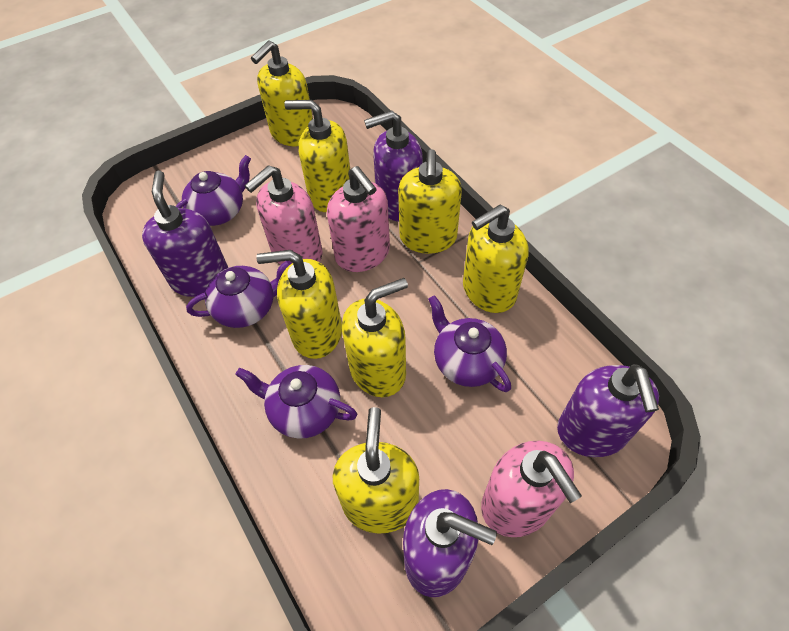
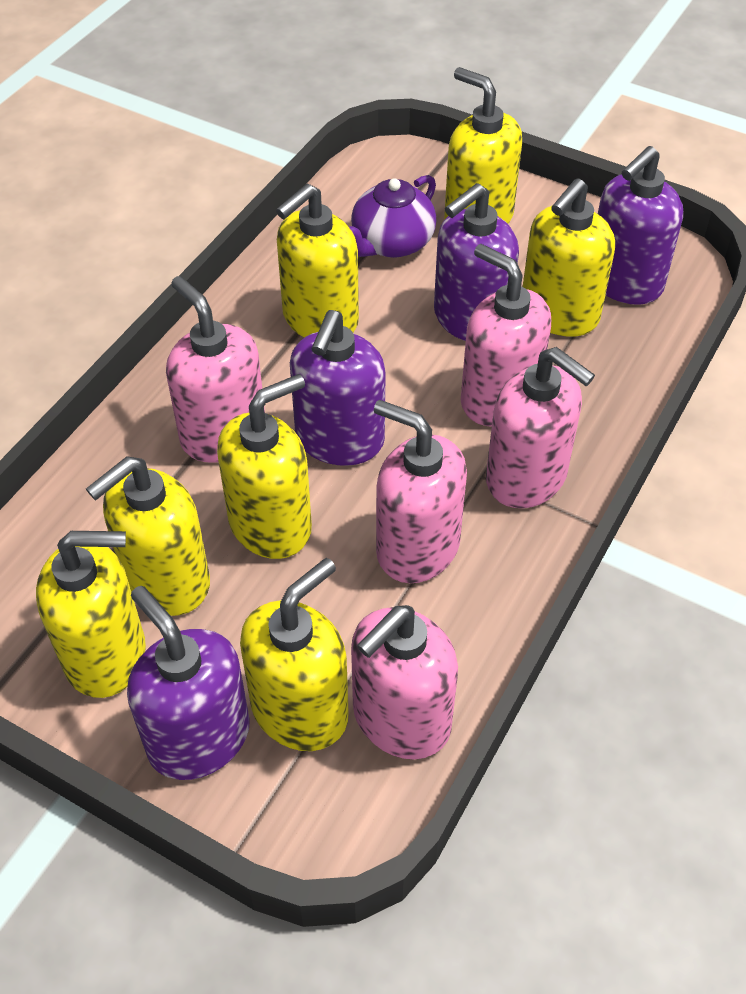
pink soap dispenser: 3 -> 5
purple teapot: 4 -> 1

